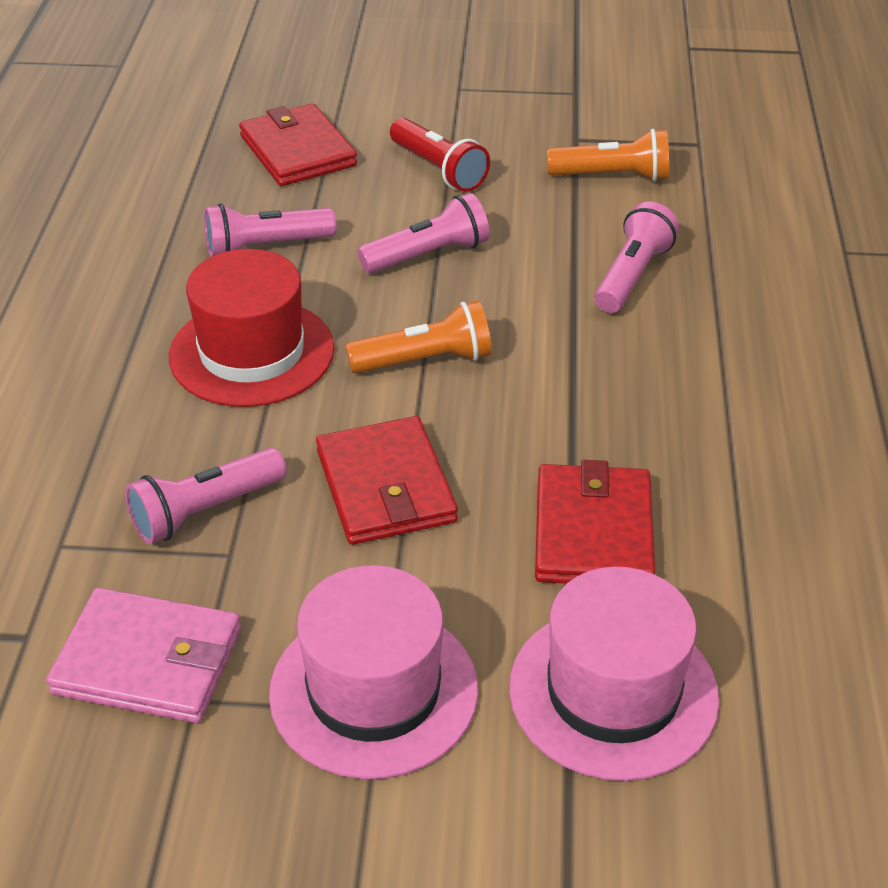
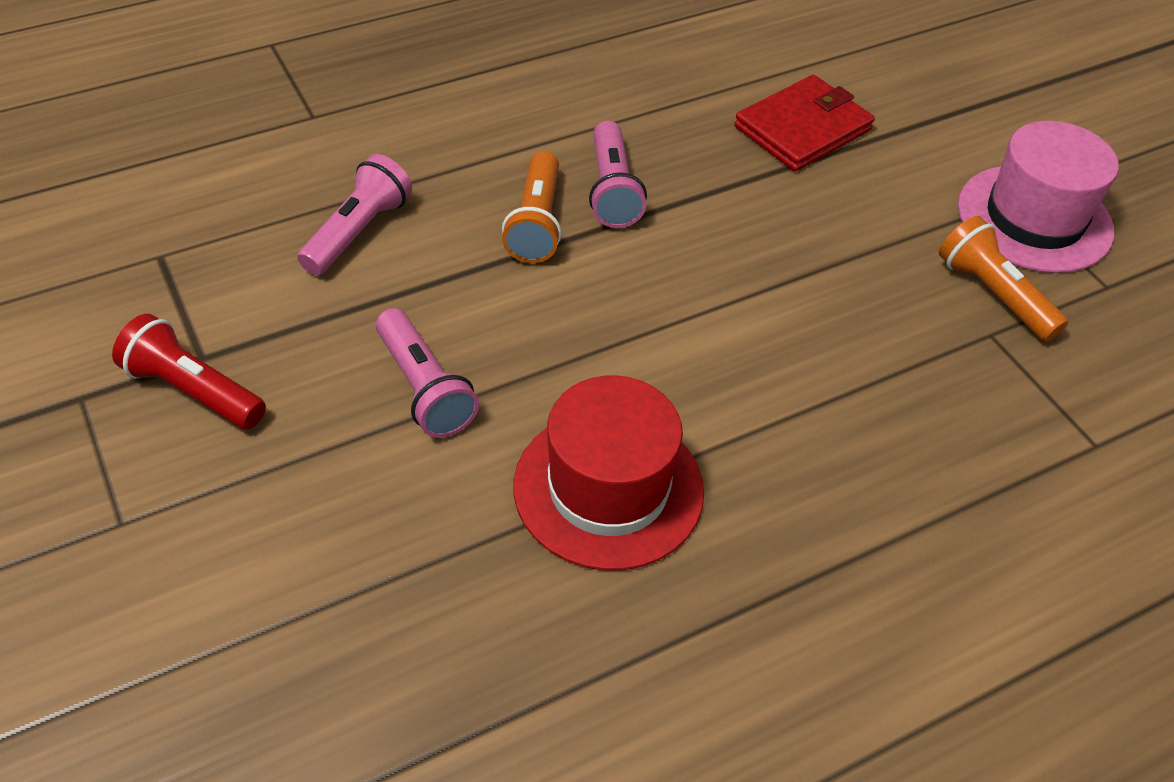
pink flashlight: 4 -> 3
pink hat: 2 -> 1
pink wallet: 1 -> 0
red wallet: 3 -> 1

